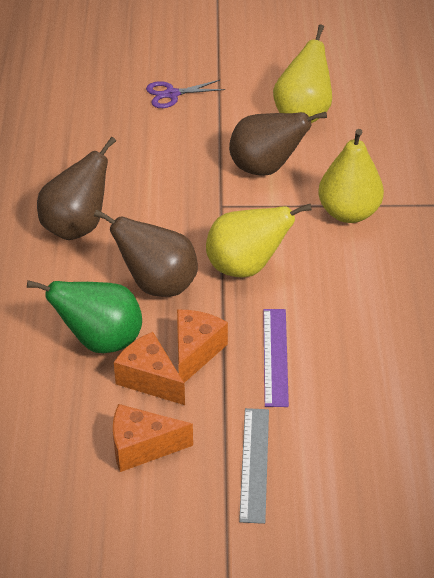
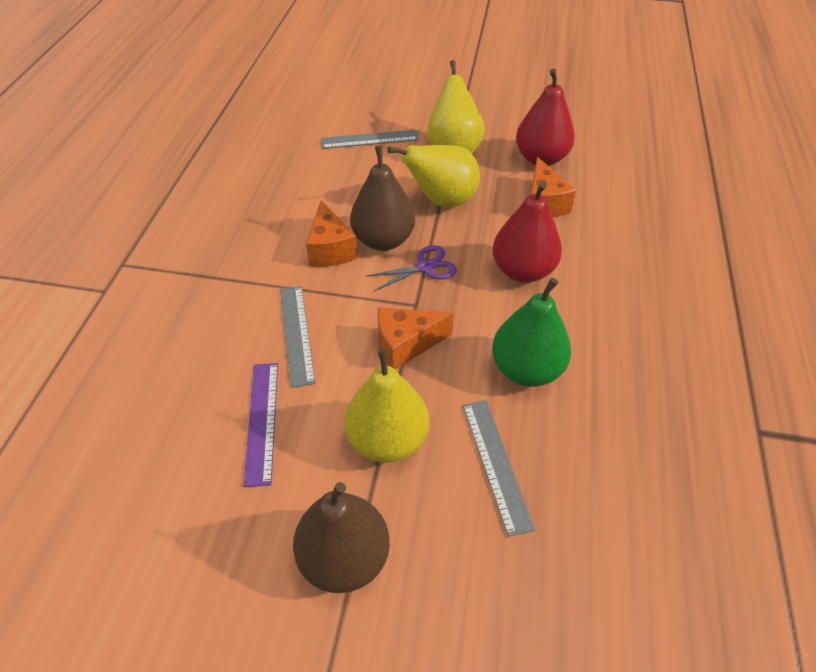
brown pear: 3 -> 2
grey ruler: 1 -> 3
red pear: 0 -> 2

